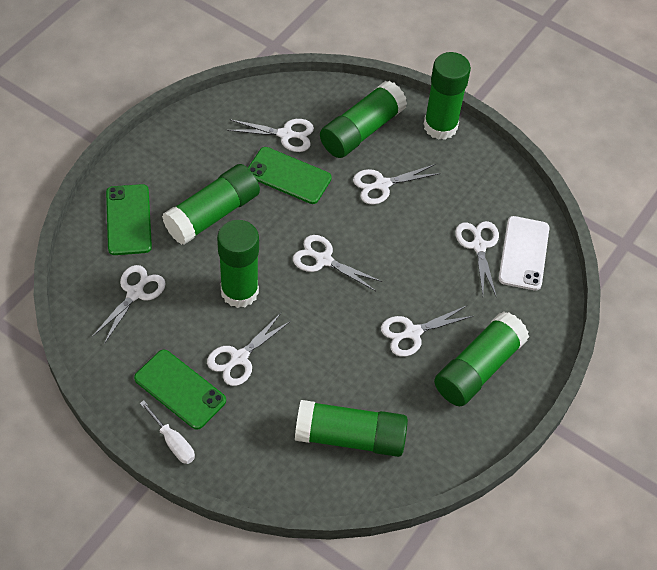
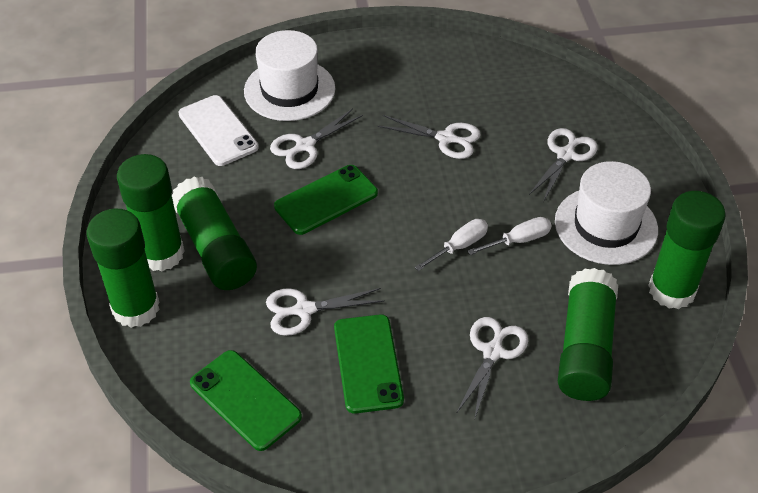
green glue stick: 6 -> 5
white hat: 0 -> 2
white scissors: 7 -> 5
white screwdriver: 1 -> 2

